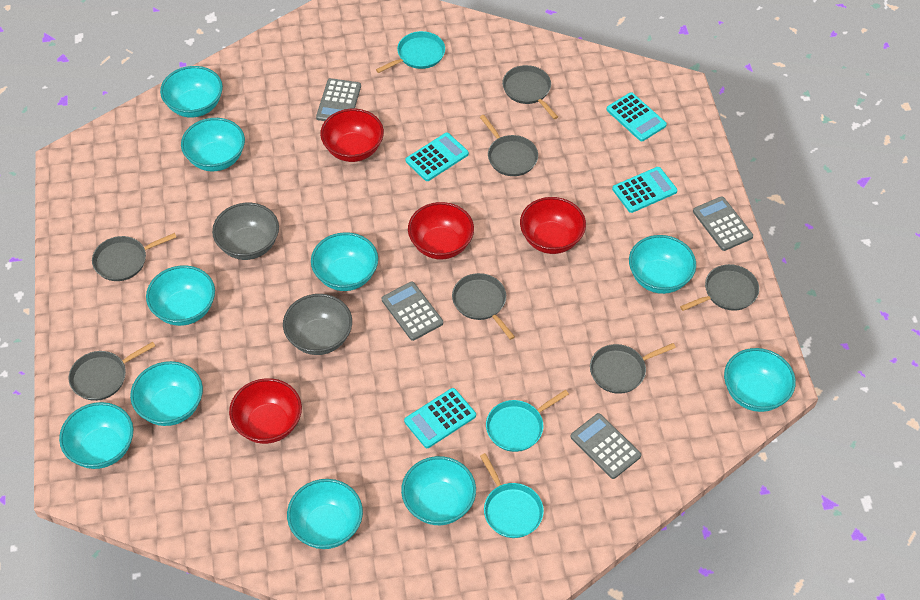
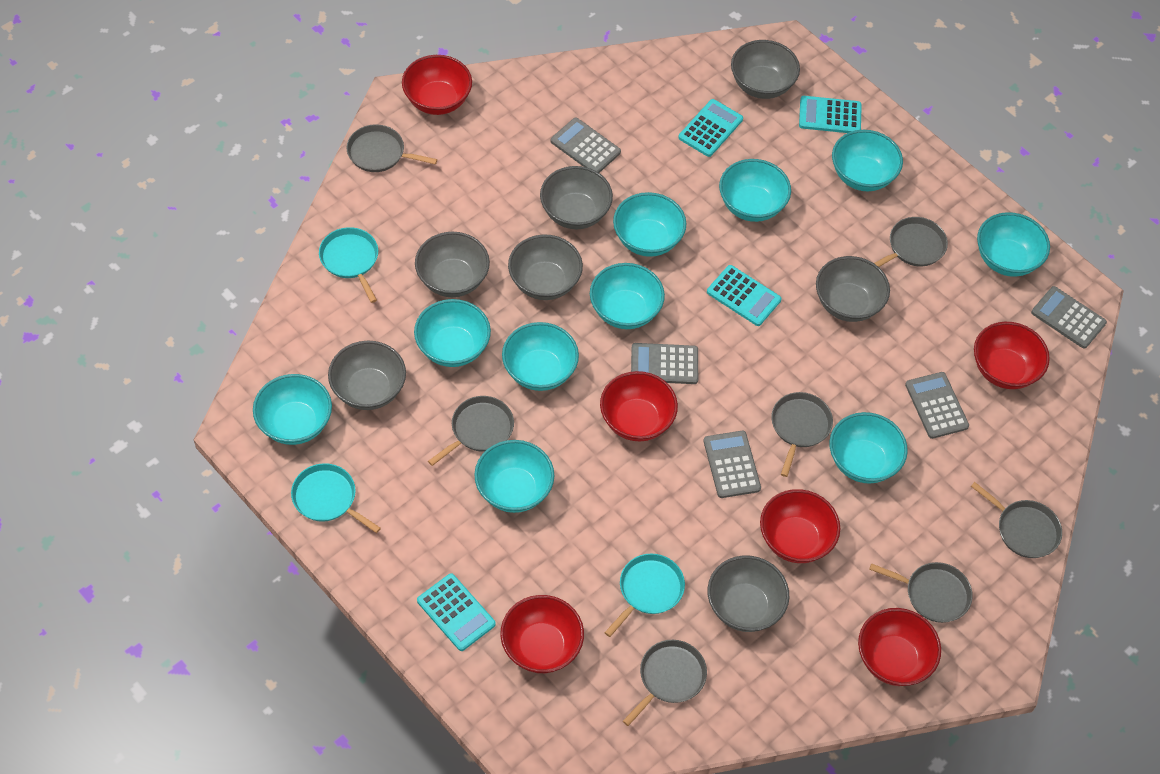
grey bowl: 2 -> 7
grey calculator: 4 -> 5
red bowl: 4 -> 6

